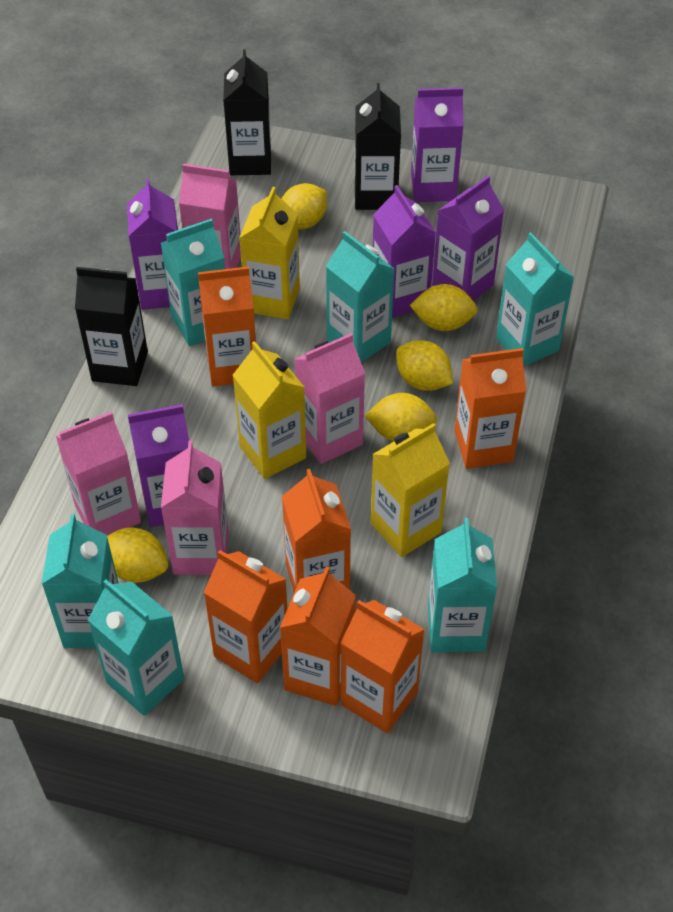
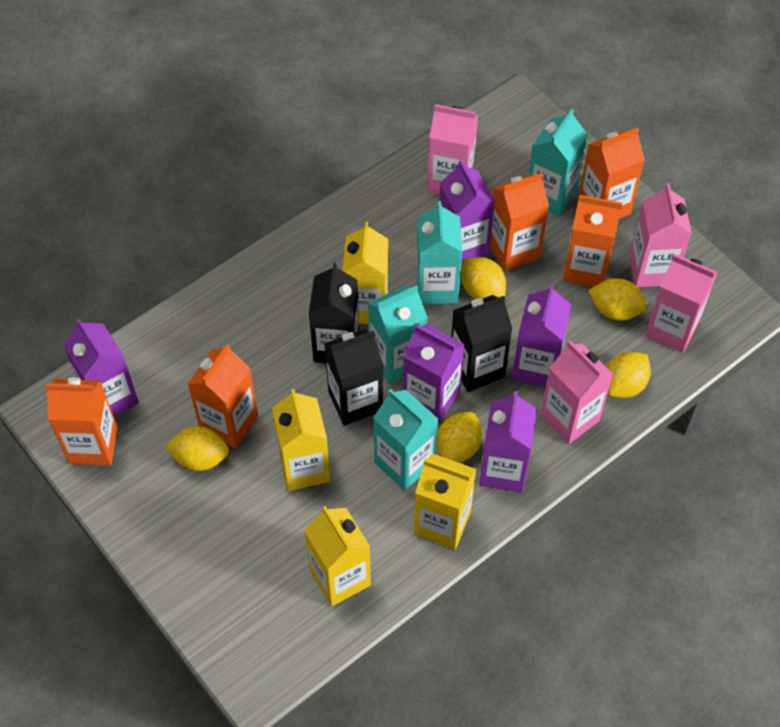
orange carton: 6 -> 5
turquoise carton: 6 -> 4
yellow carton: 3 -> 4

